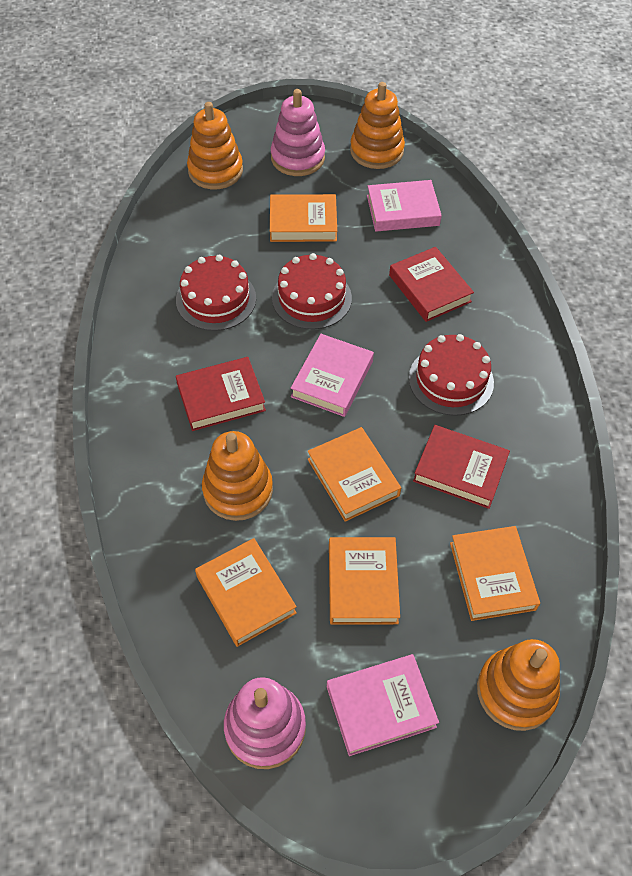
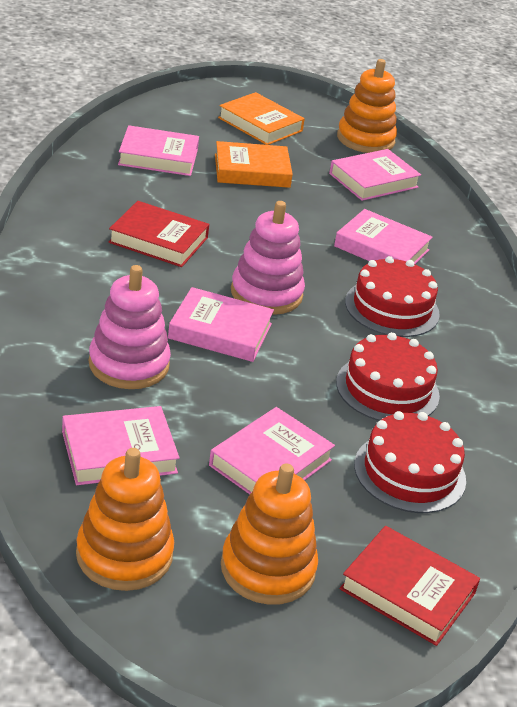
orange book: 5 -> 2
orange stacking toy: 4 -> 3
pink book: 3 -> 6
red book: 3 -> 2

